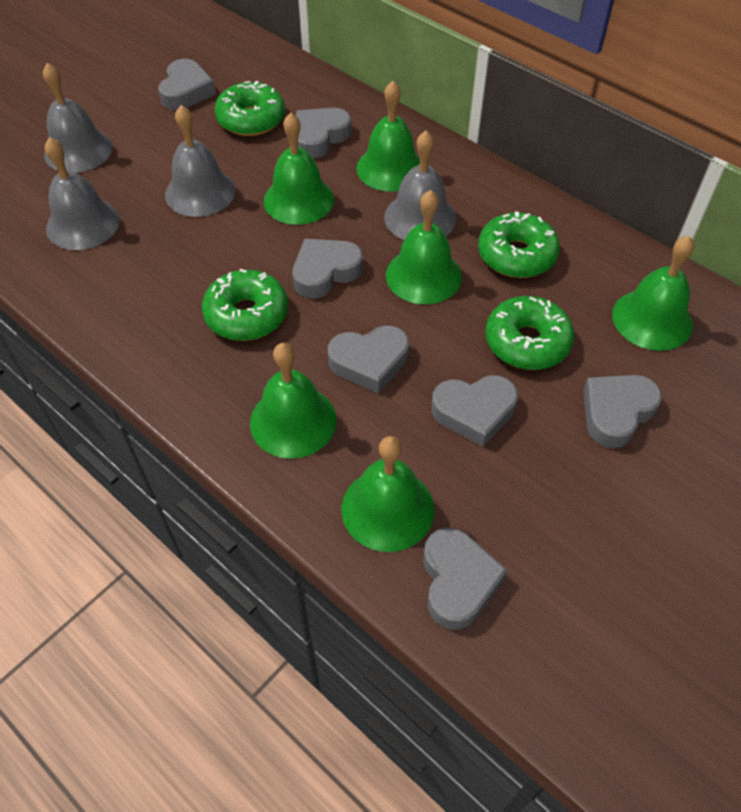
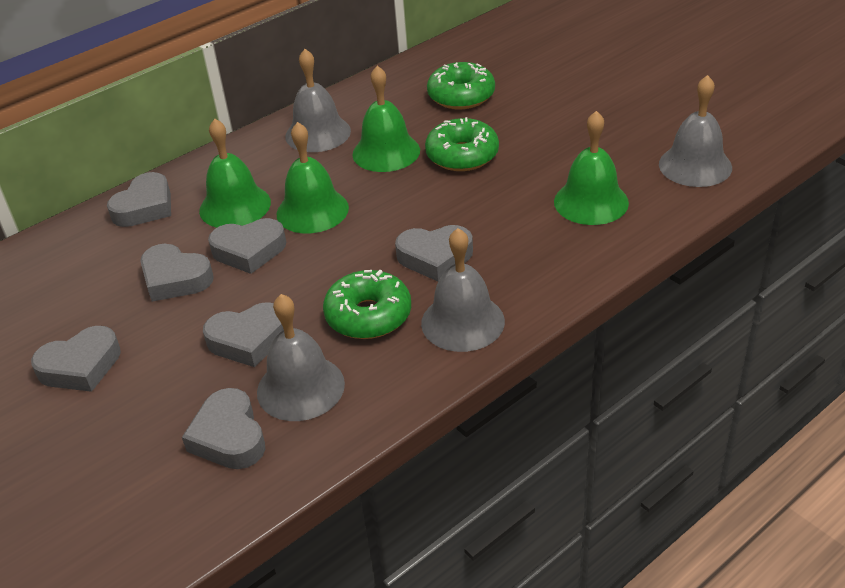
green bell: 6 -> 4
green donut: 4 -> 3

